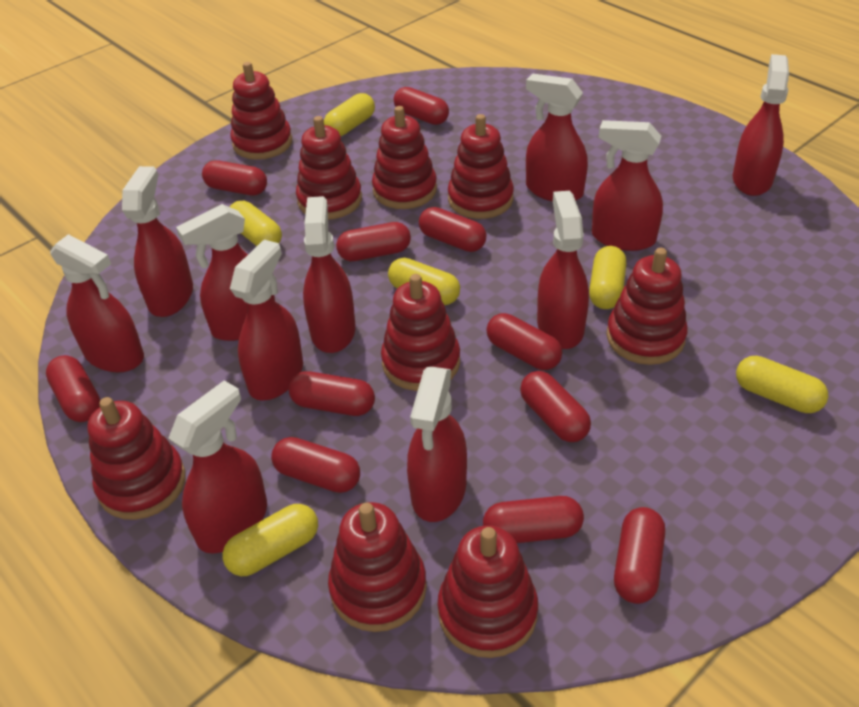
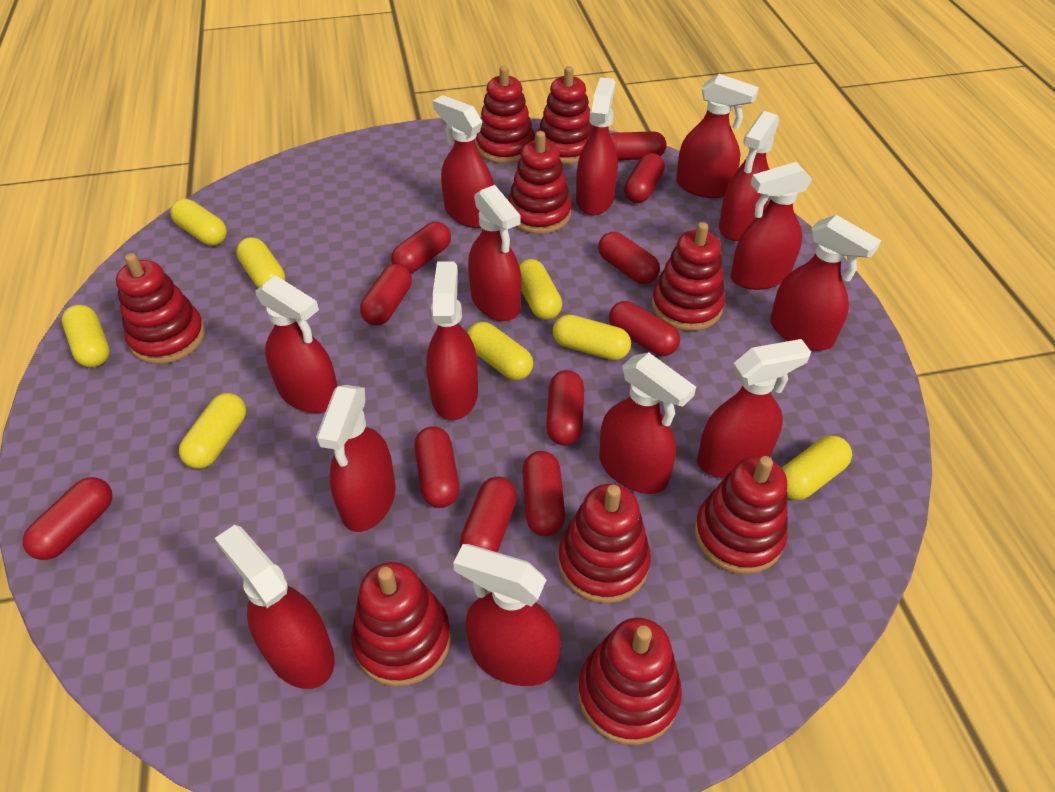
red spray bottle: 11 -> 14
yellow capsule: 6 -> 8

